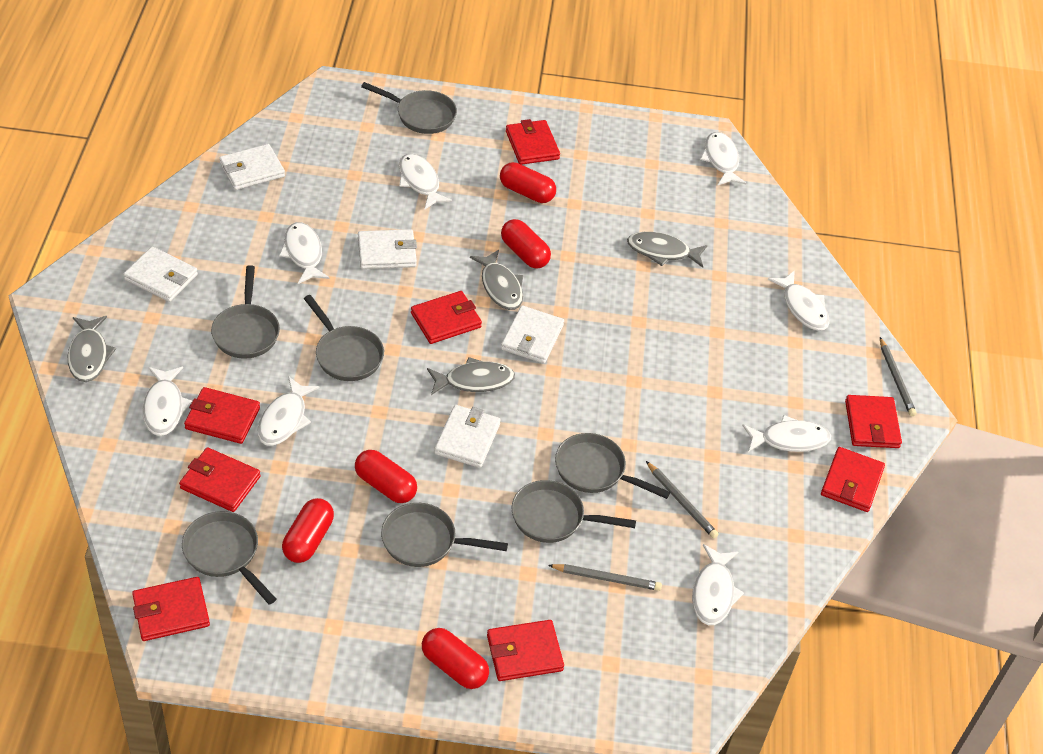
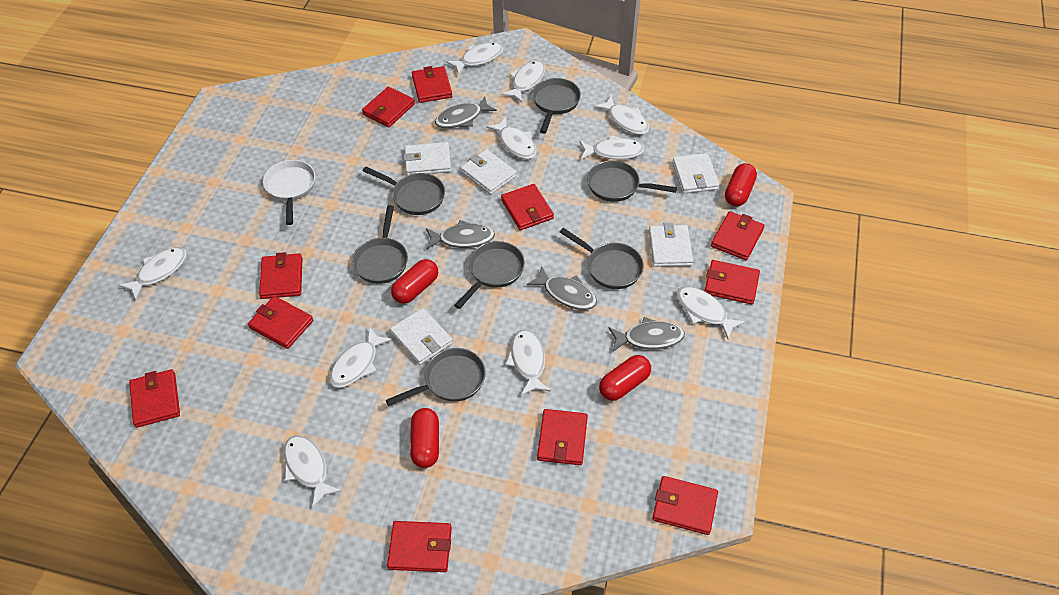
grey pencil: 3 -> 0
red capsule: 5 -> 4
red wallet: 8 -> 11
white fish: 8 -> 10
white pan: 0 -> 1

